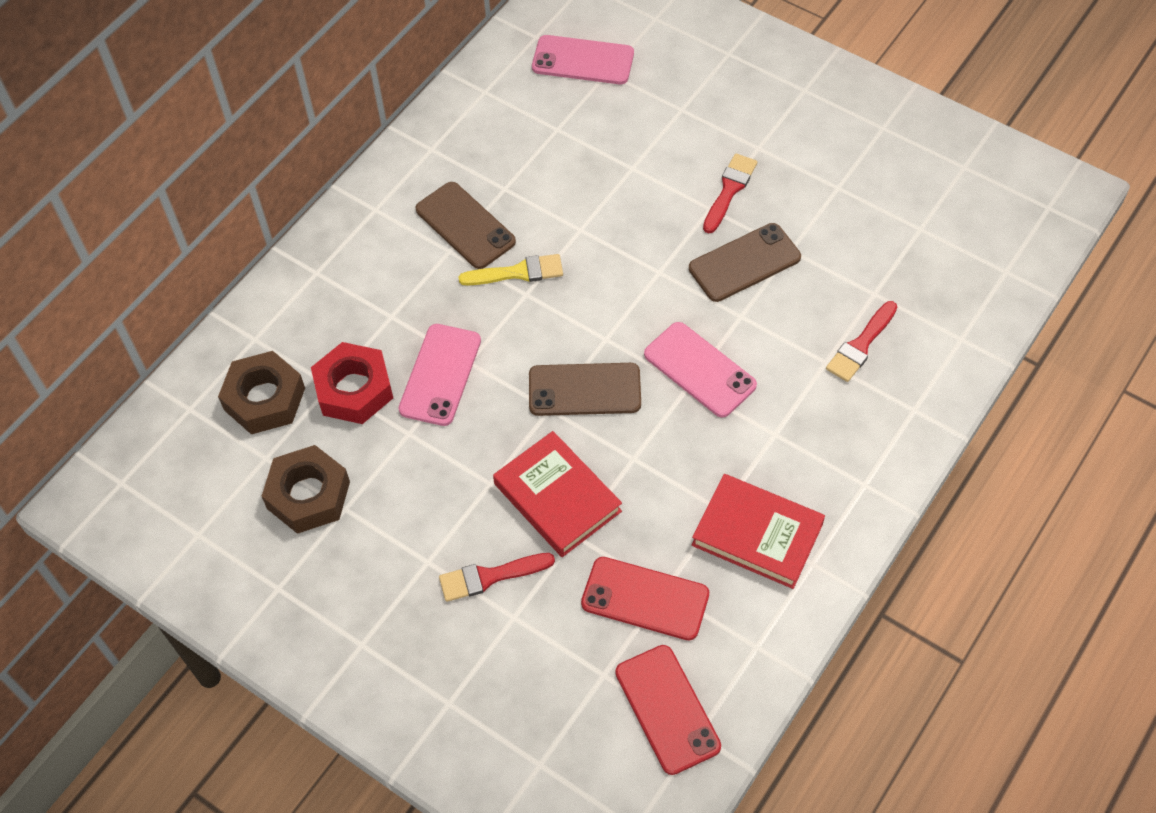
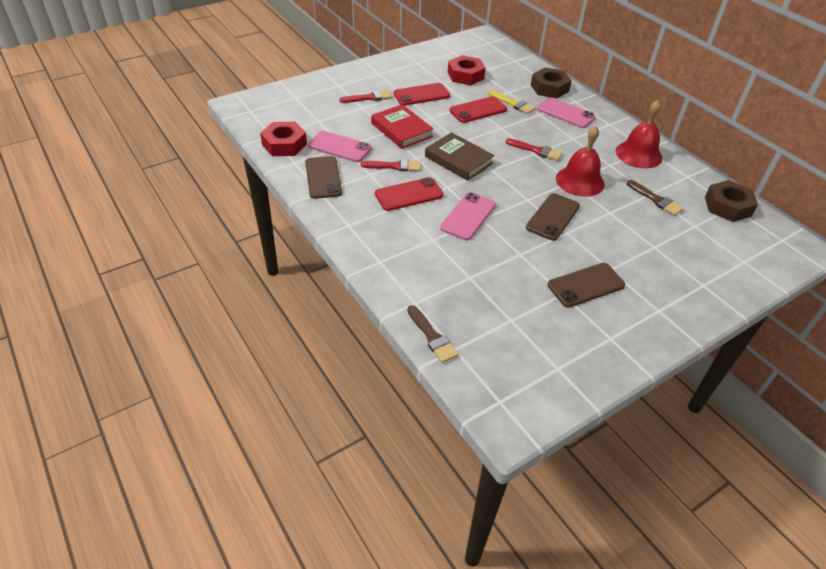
brown book: 0 -> 1
brown brush: 0 -> 2
red bell: 0 -> 2
red book: 2 -> 1
red nut: 1 -> 2
red phone: 2 -> 3

